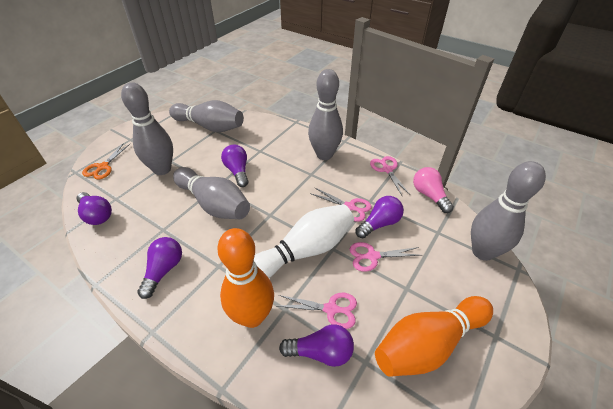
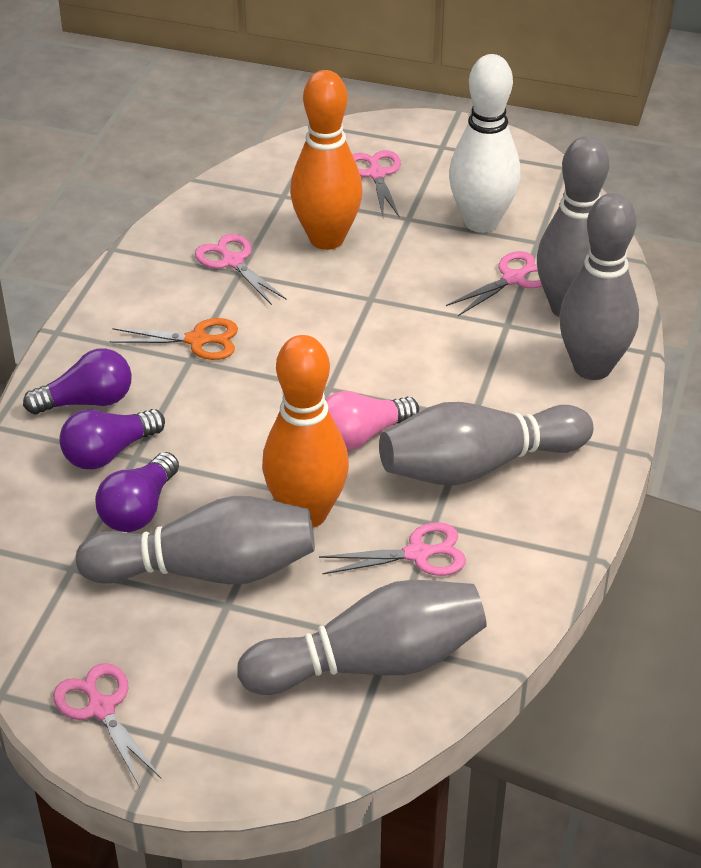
pink scissors: 4 -> 5
purple light bulb: 5 -> 3

